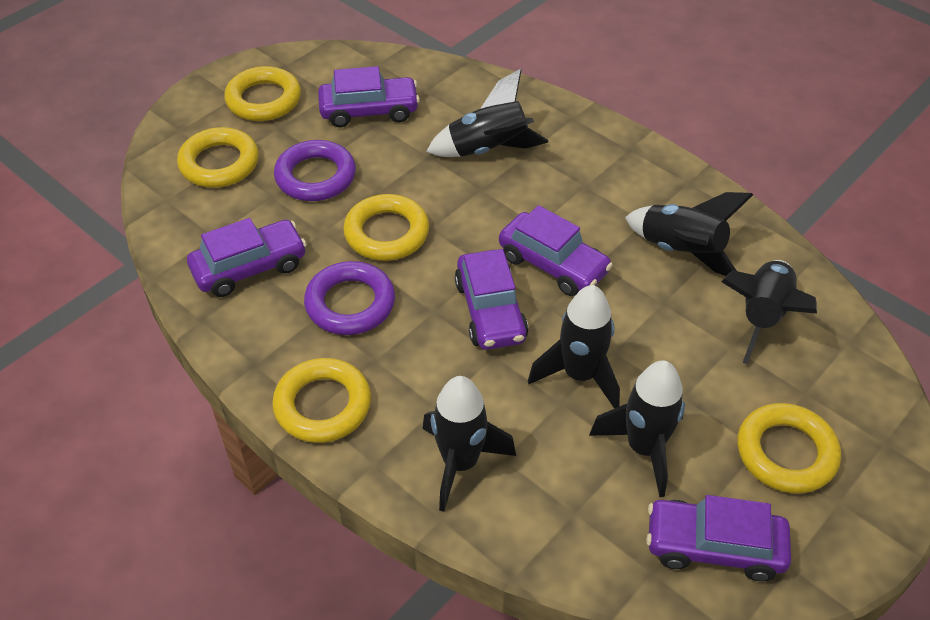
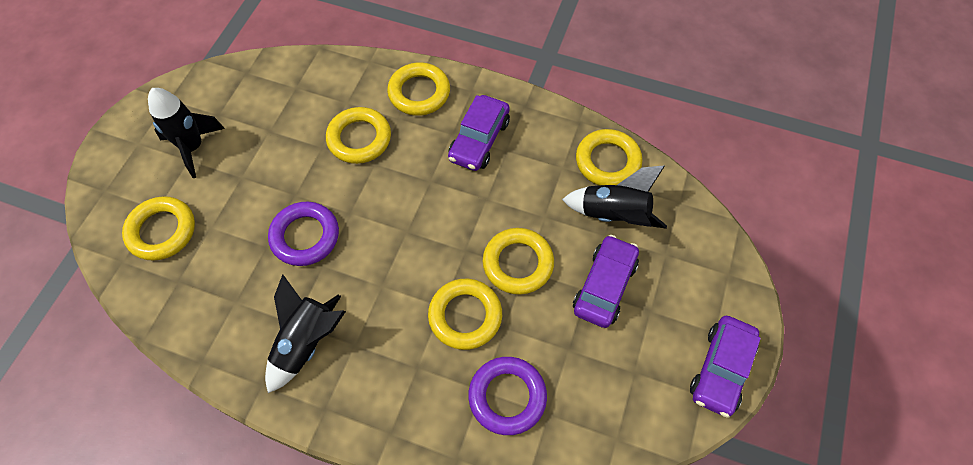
black rocket: 6 -> 3
purple car: 5 -> 3
yellow ring: 5 -> 6

